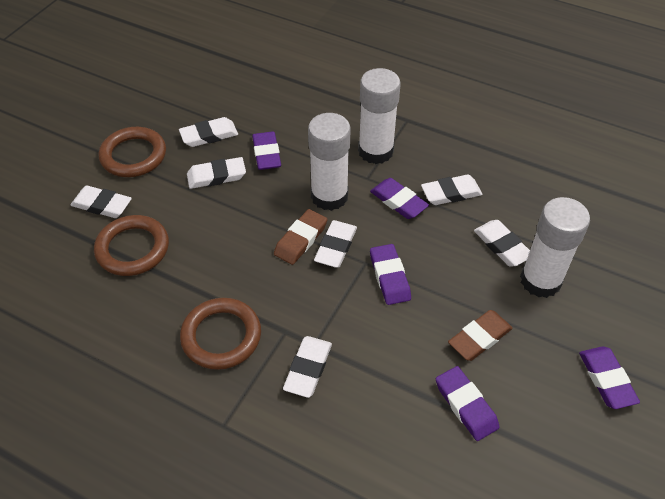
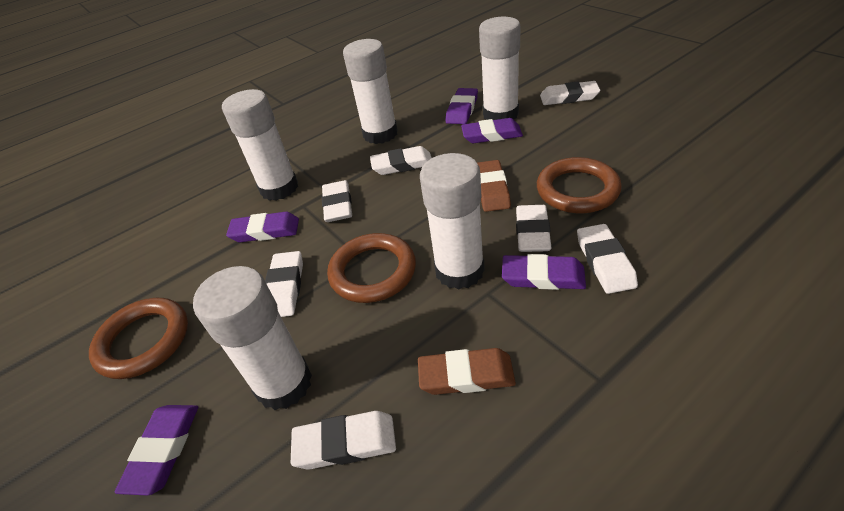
white glue stick: 3 -> 5

